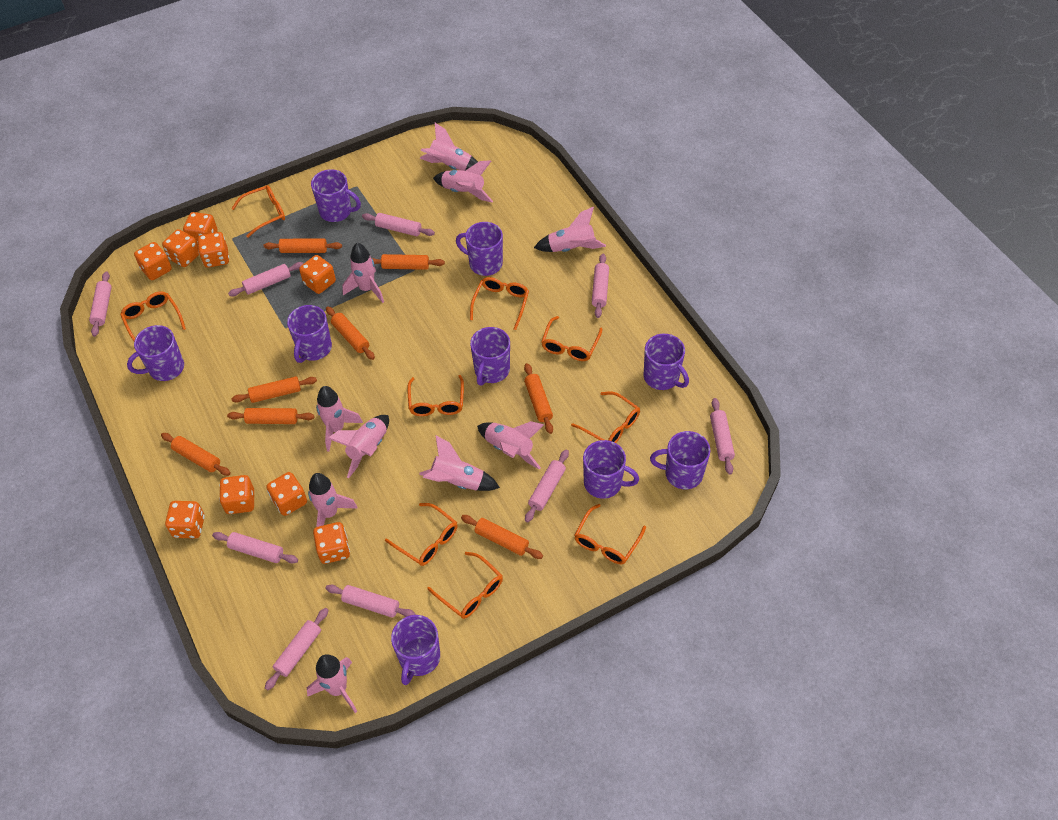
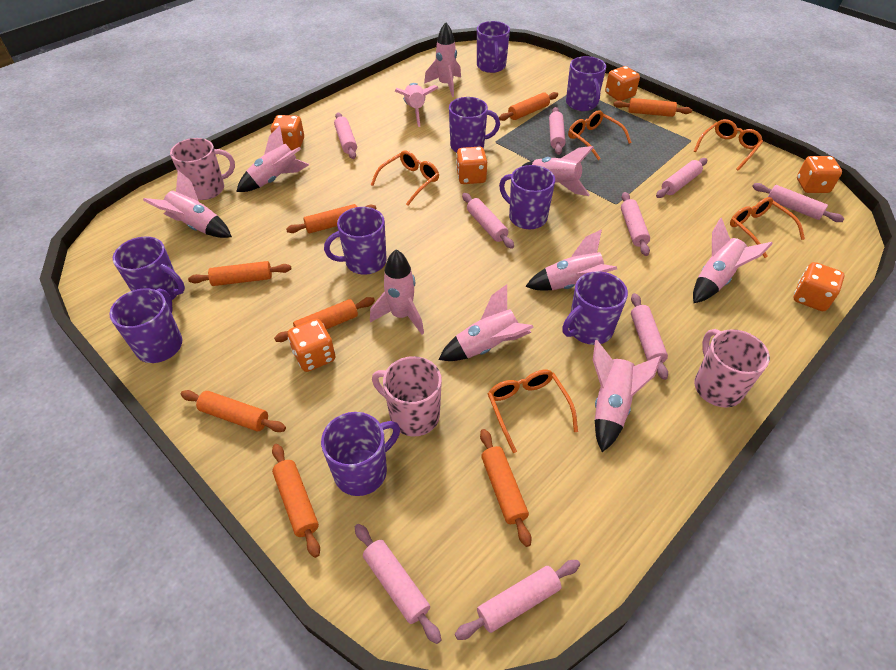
orange dice: 9 -> 6
orange glasses: 9 -> 5
pink mug: 0 -> 3

